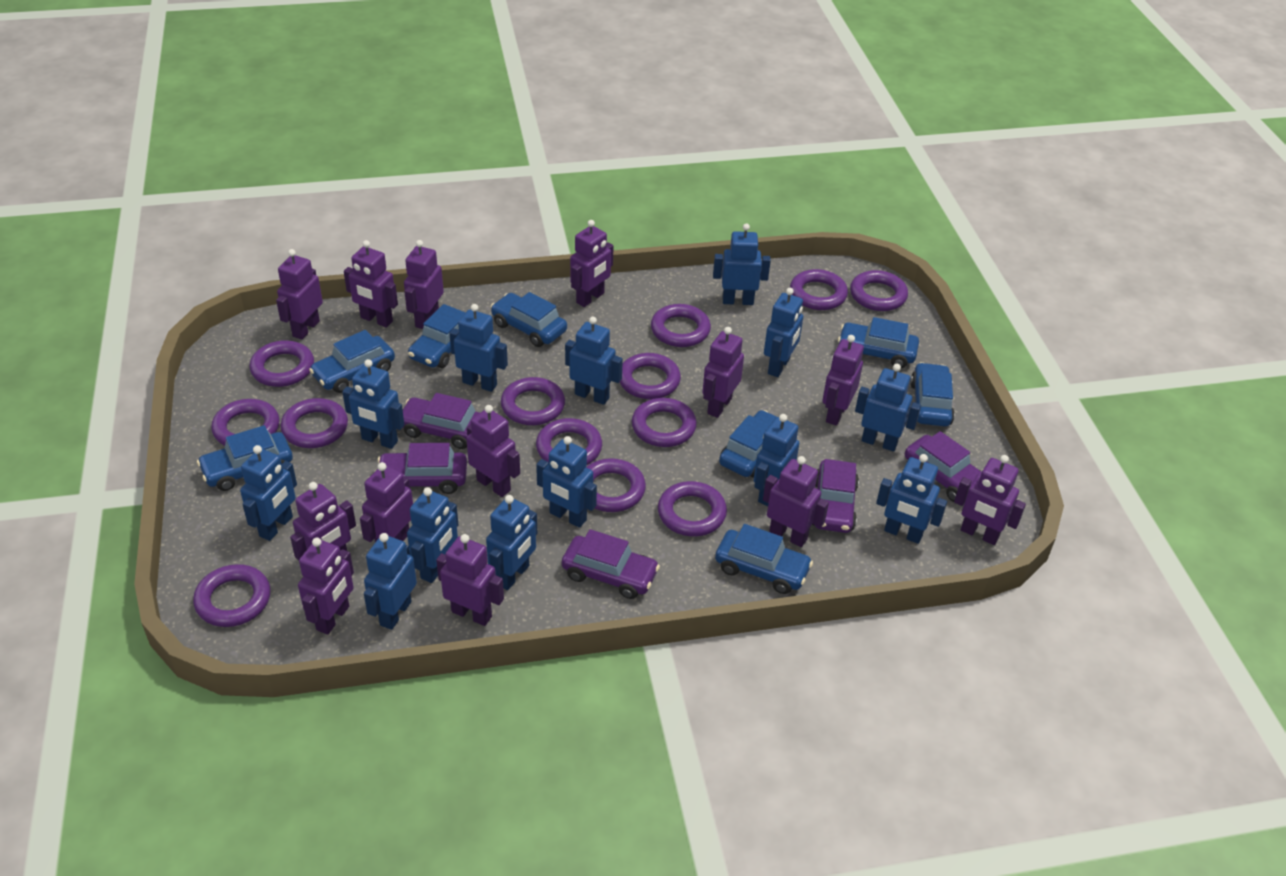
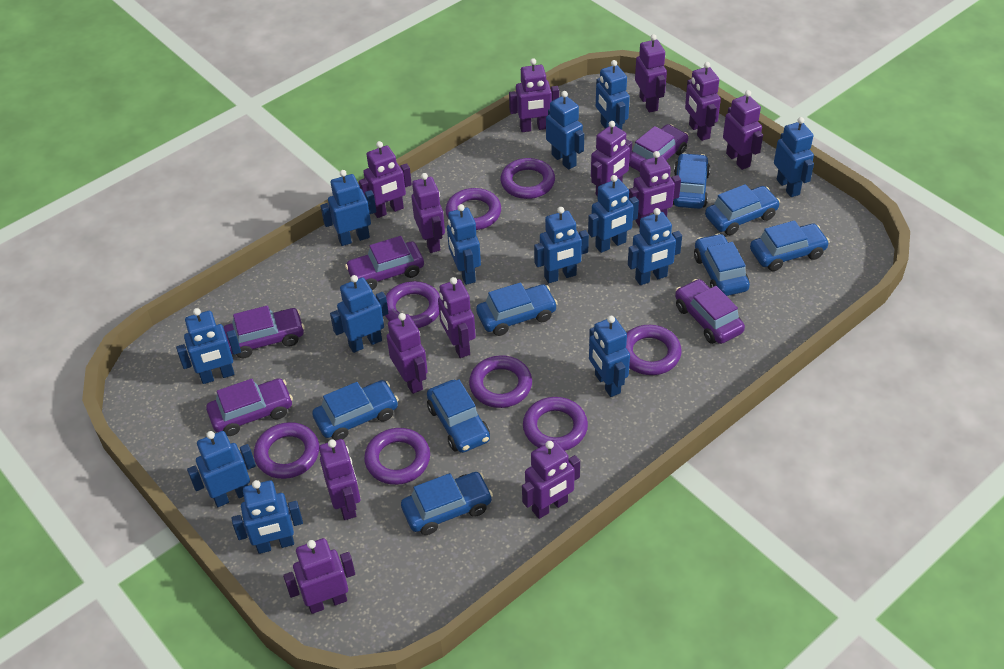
purple ring: 13 -> 8

